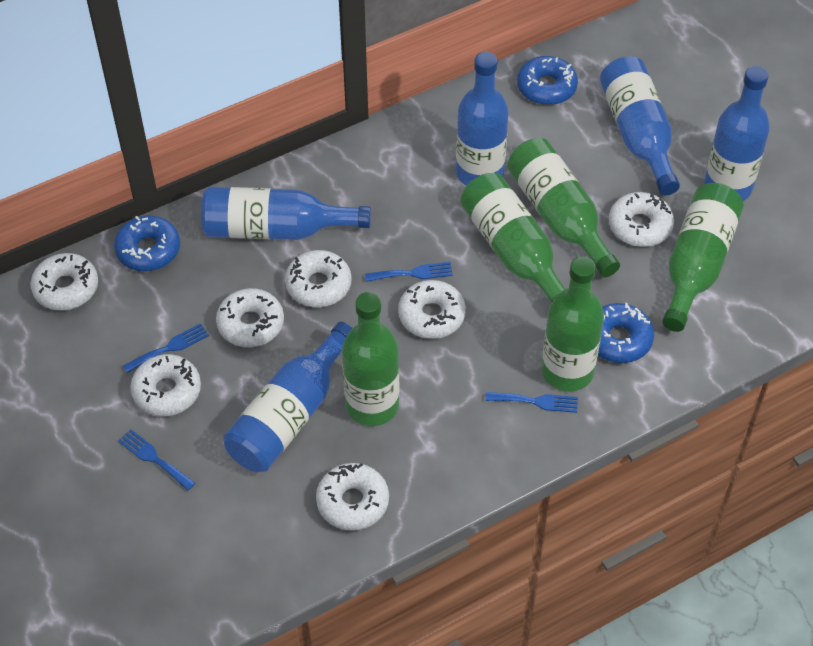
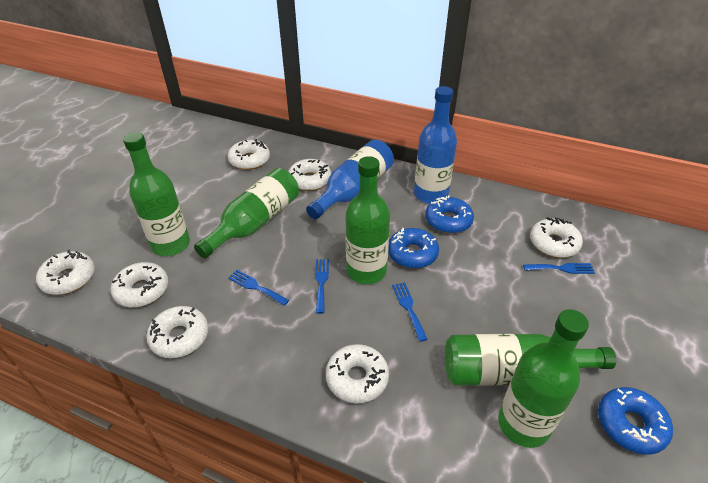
blue bottle: 5 -> 2

